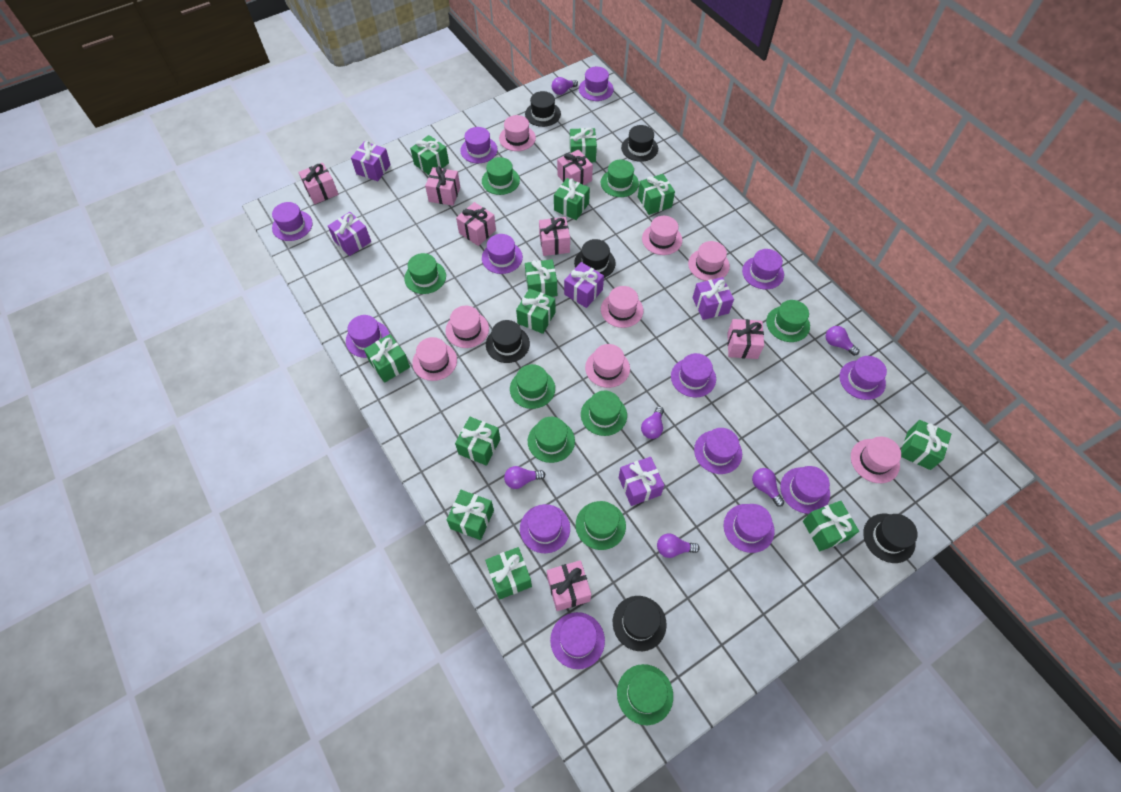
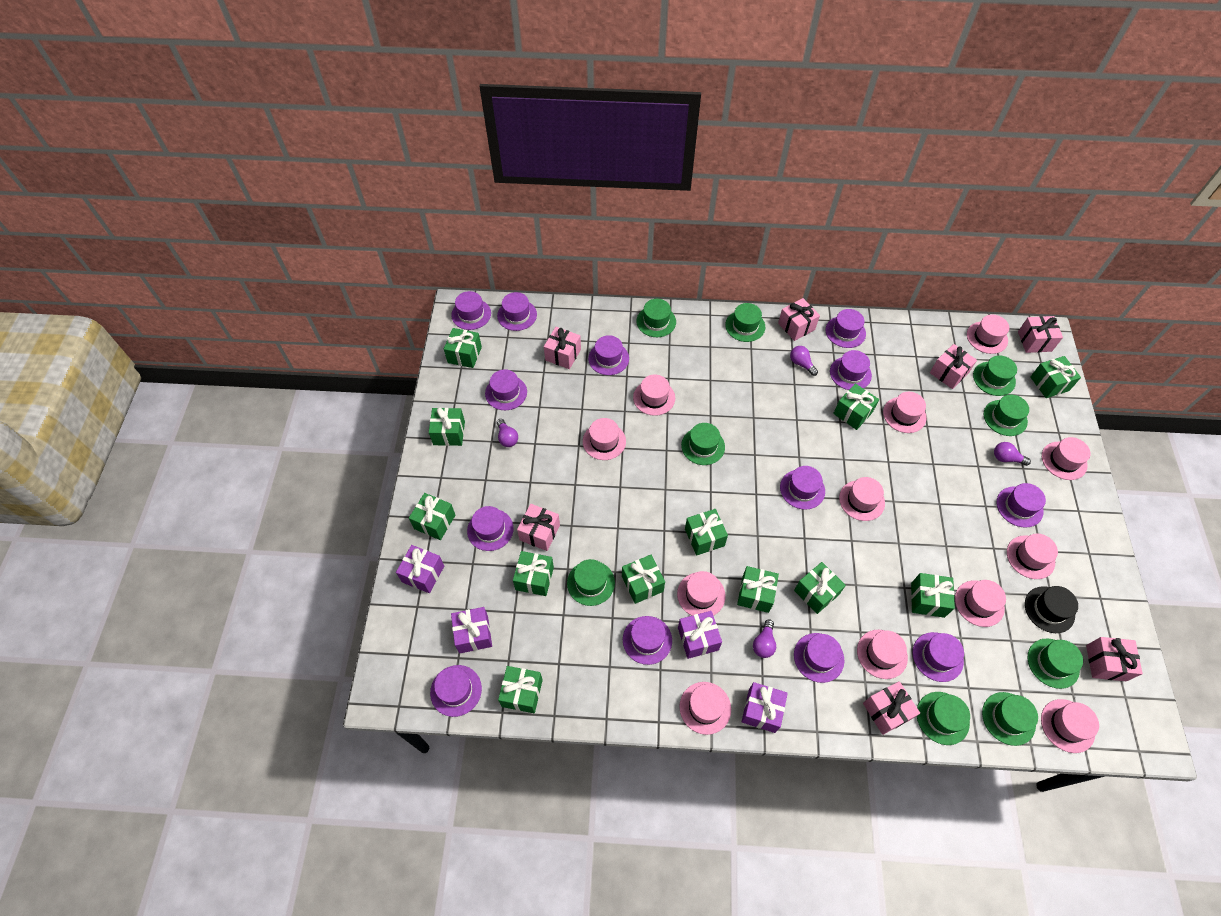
black hat: 6 -> 1
pink hat: 8 -> 12
purple gift: 5 -> 4
purple light bulb: 6 -> 4

